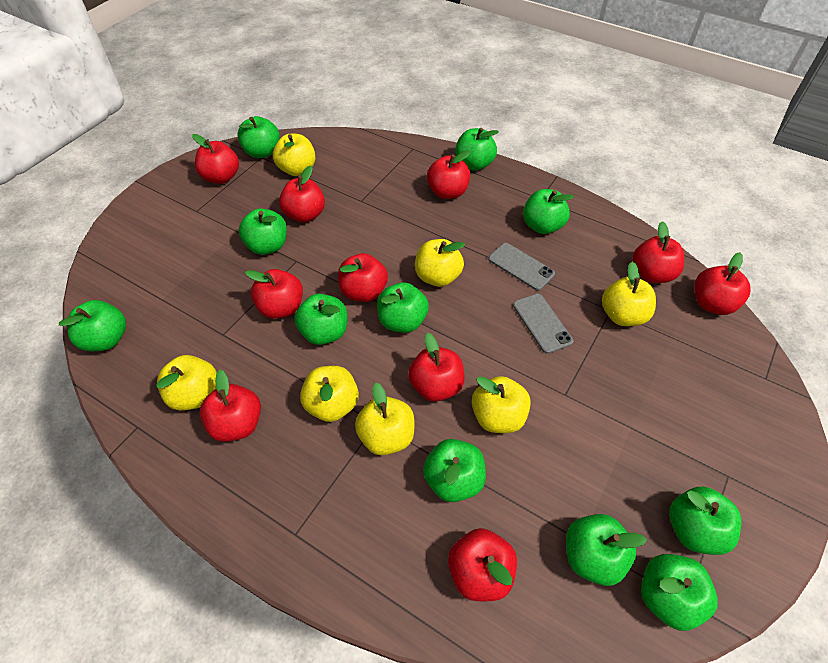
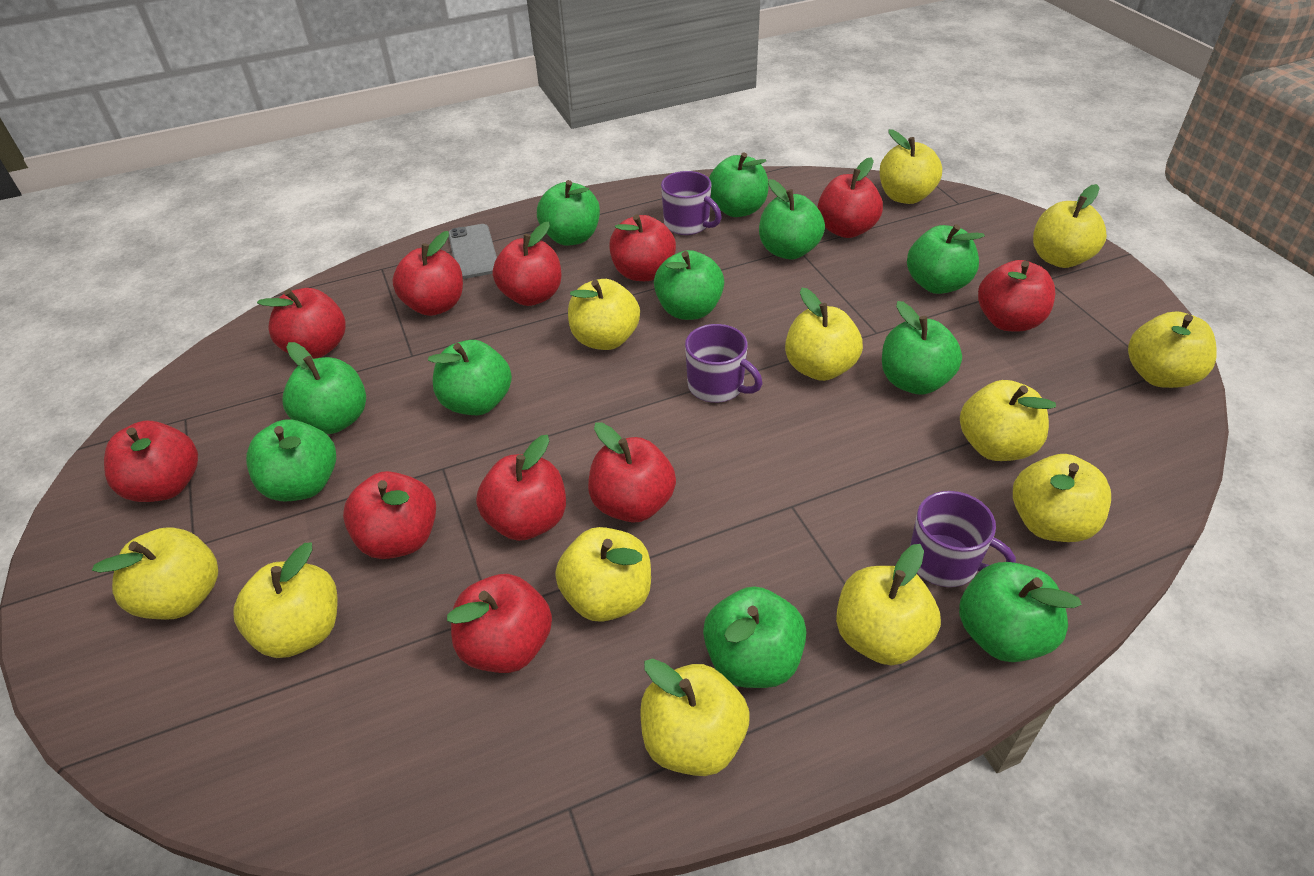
grey phone: 2 -> 1
purple mug: 0 -> 3
red apple: 10 -> 11
yellow apple: 7 -> 12

